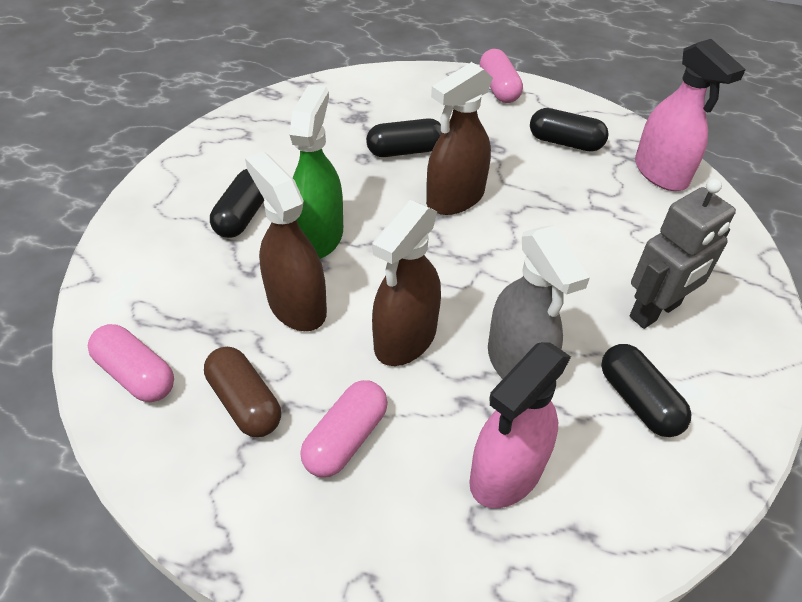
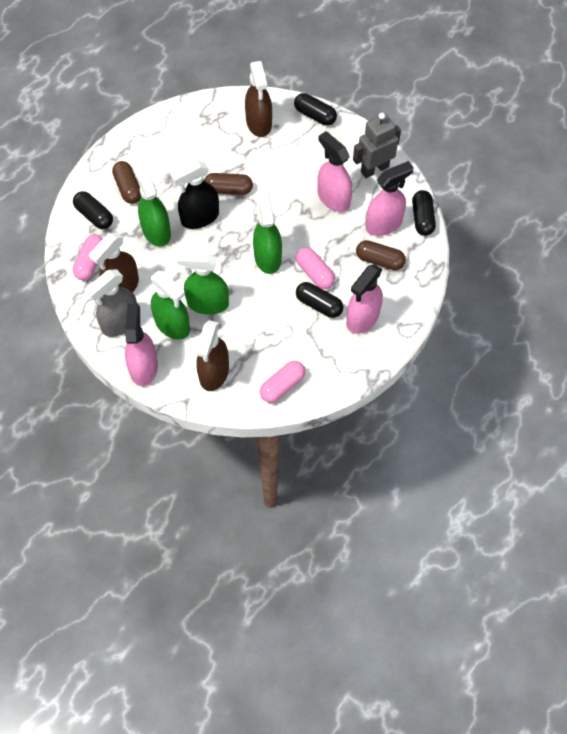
black spray bottle: 0 -> 1
brown capsule: 1 -> 3
green spray bottle: 1 -> 4
pink spray bottle: 2 -> 4

